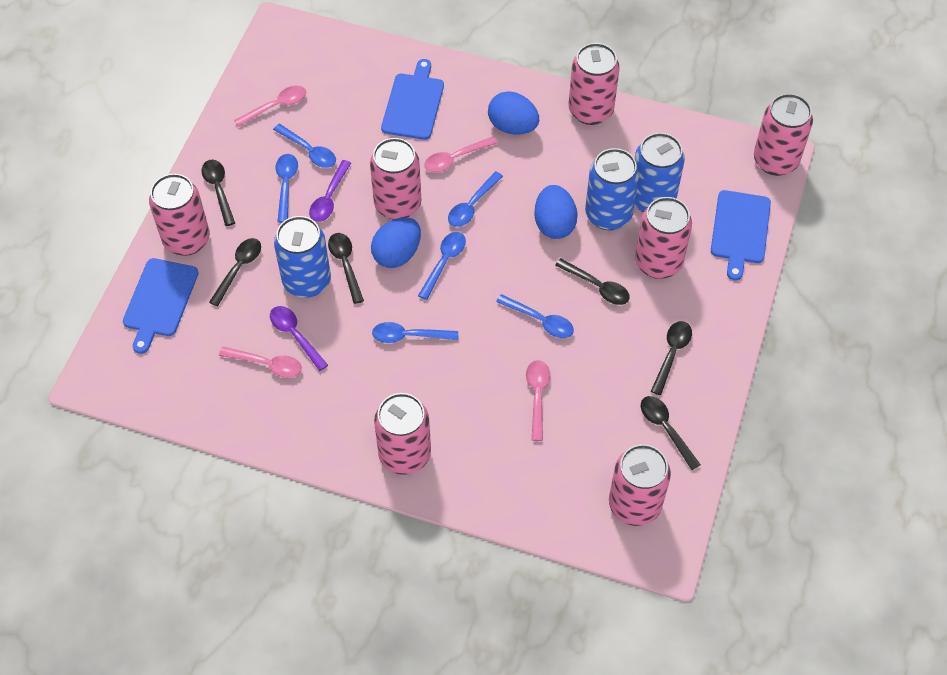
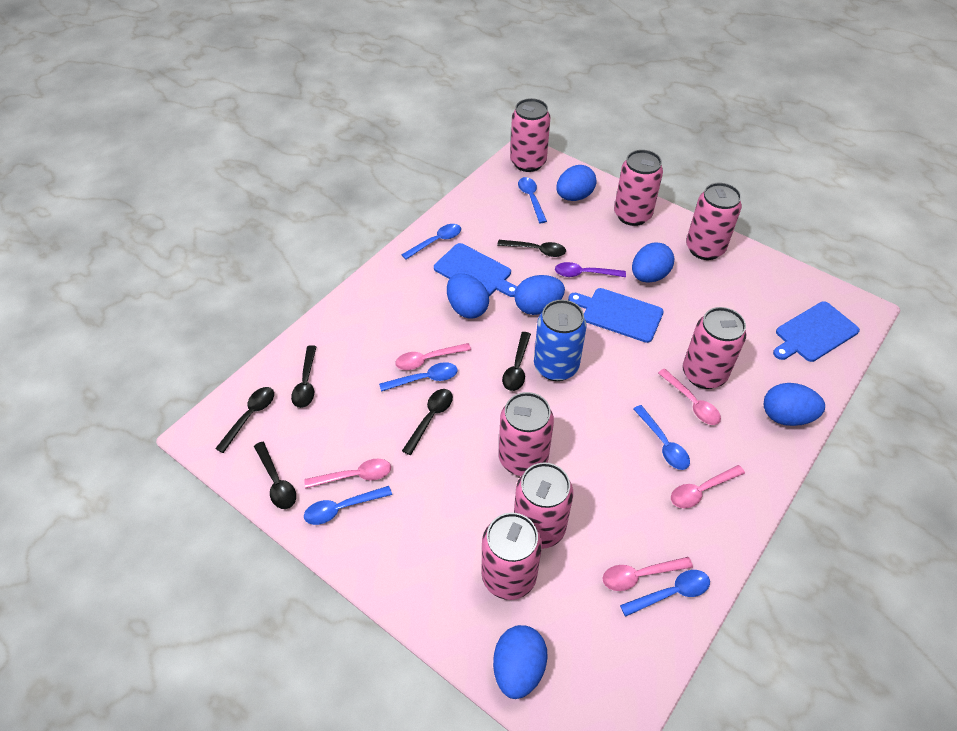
blue can: 3 -> 1
blue egg: 3 -> 6
pink spoon: 4 -> 5
purple spoon: 2 -> 1

